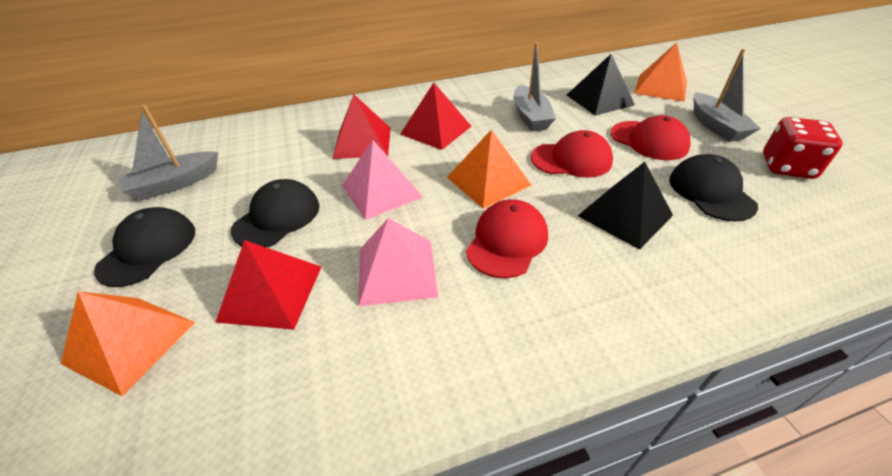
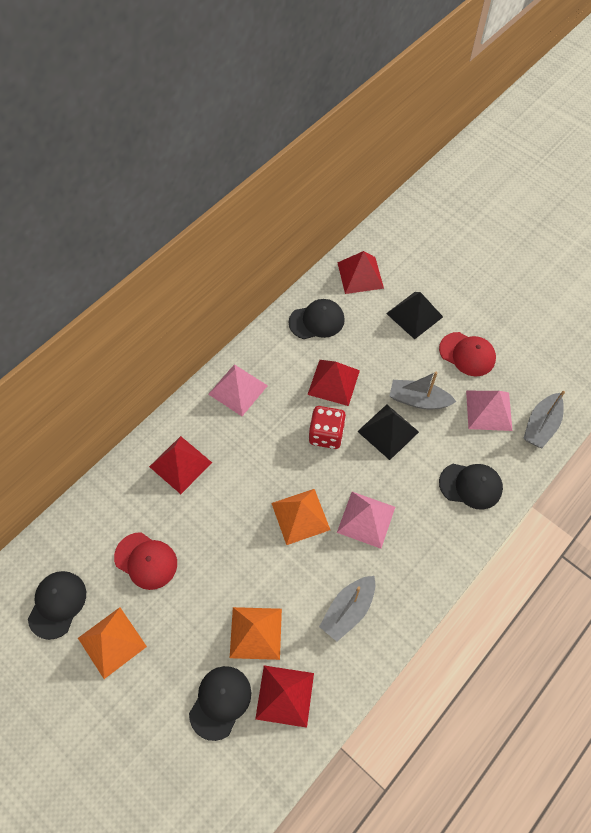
black cap: 3 -> 4
pink pyramid: 2 -> 3
red cap: 3 -> 2
red pyramid: 3 -> 4

